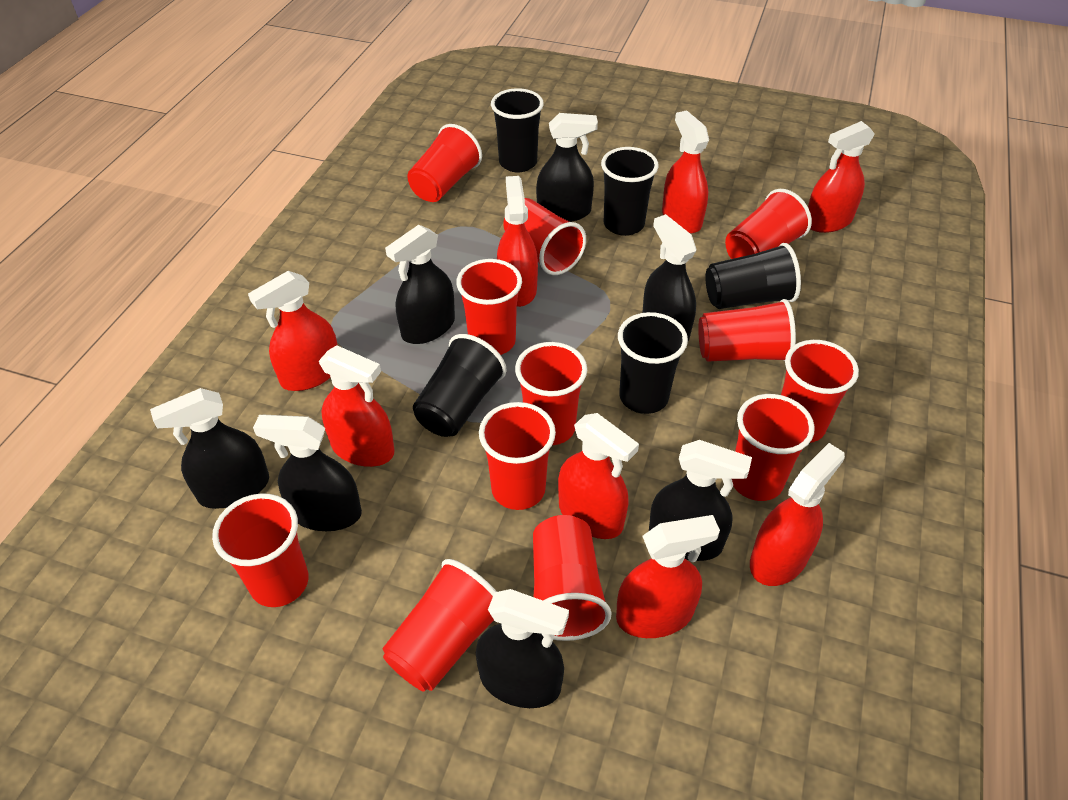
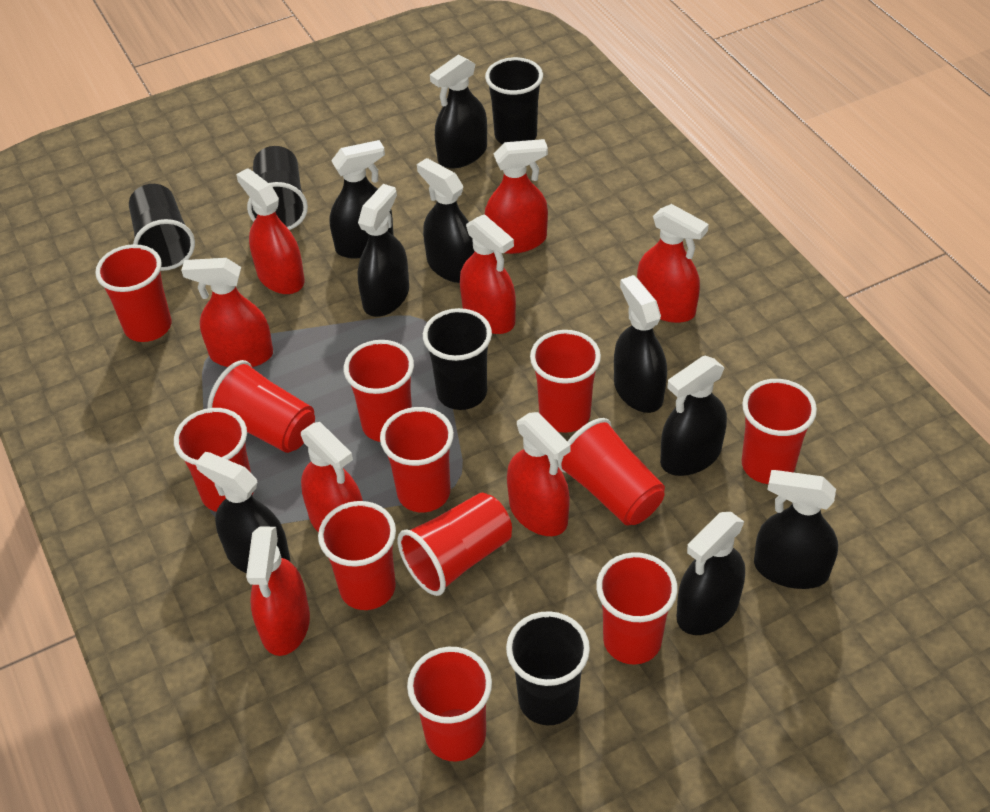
black spray bottle: 7 -> 9

